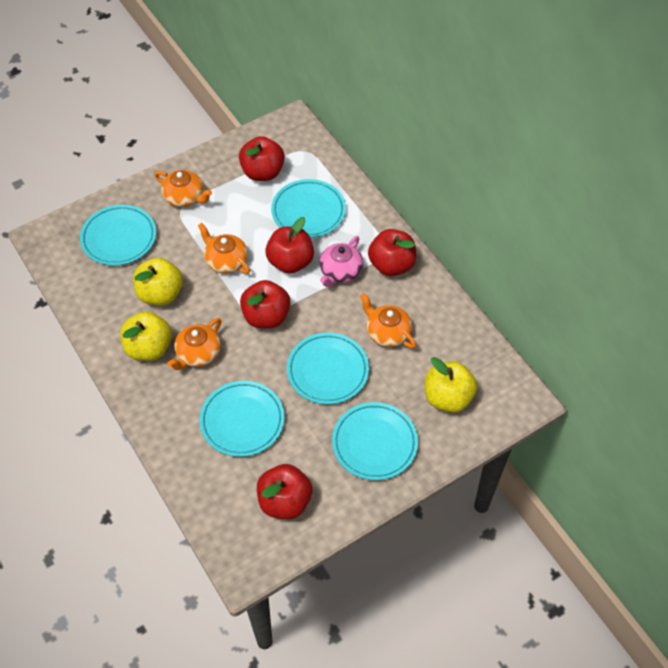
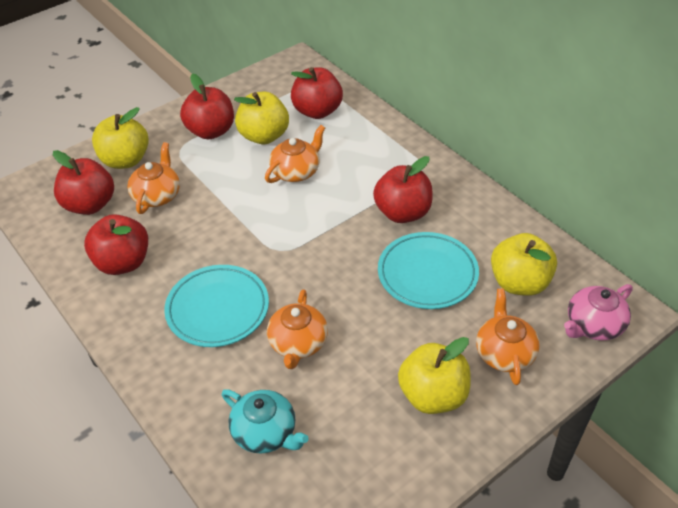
turquoise plate: 5 -> 2
turquoise teapot: 0 -> 1
yellow apple: 3 -> 4

